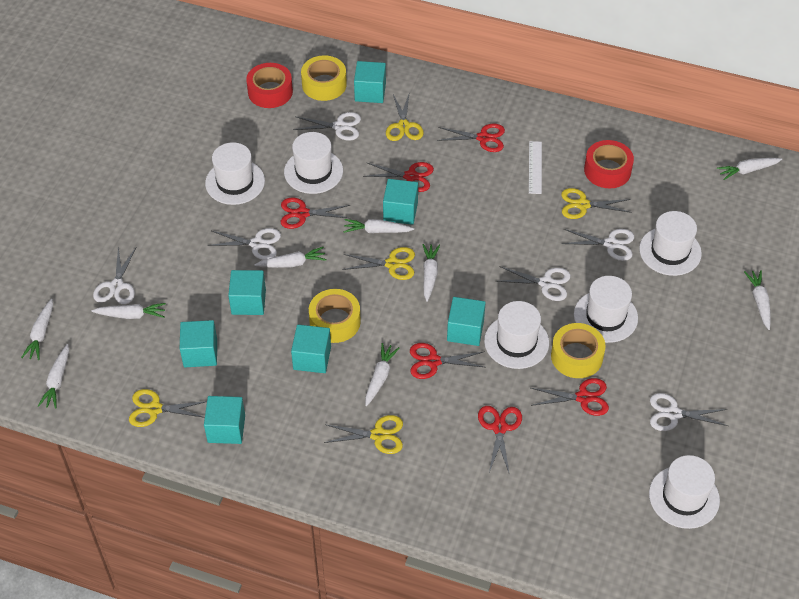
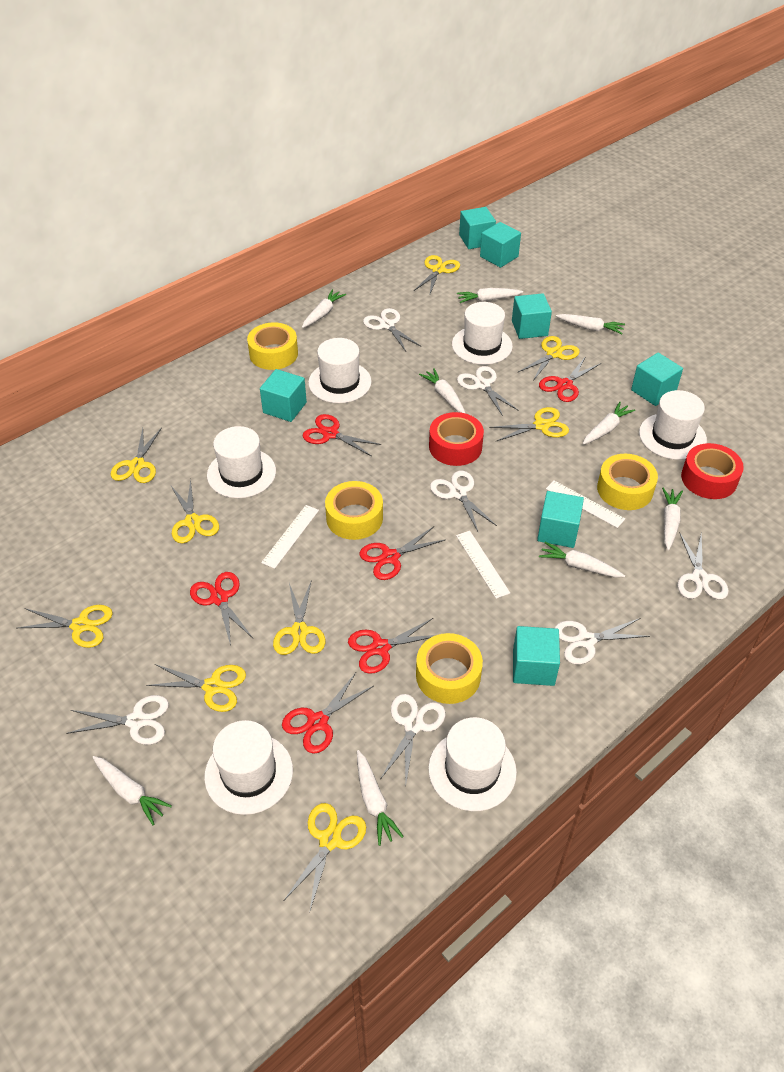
white ruler: 1 -> 3
white scissors: 6 -> 7
yellow scissors: 5 -> 9
yellow tape: 3 -> 4

